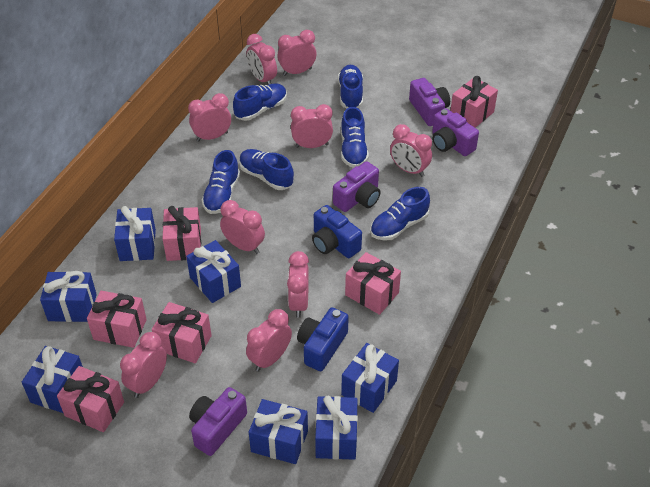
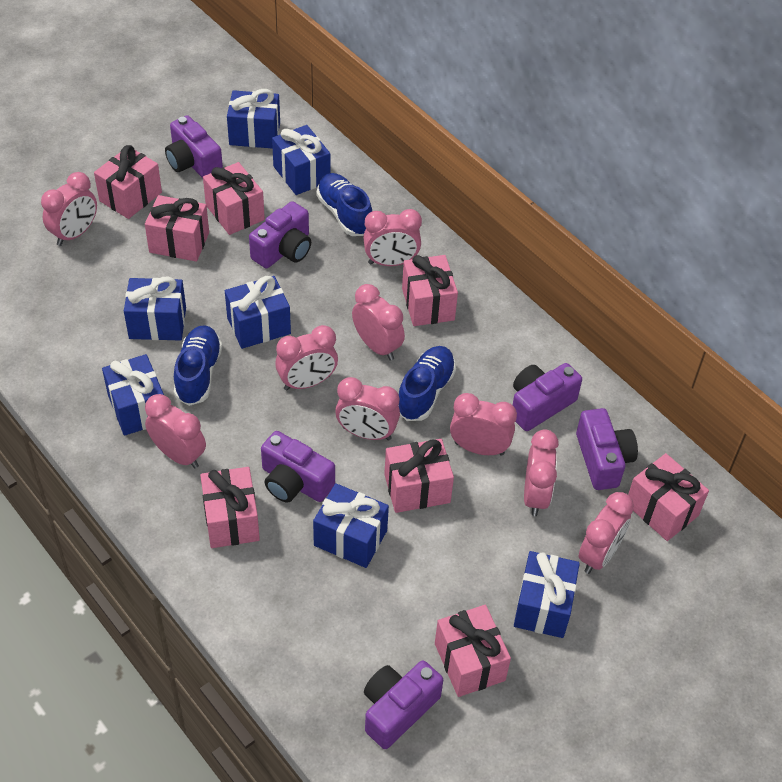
blue camera: 2 -> 0
blue shoe: 6 -> 3
pink gift: 6 -> 8
purple camera: 4 -> 6

